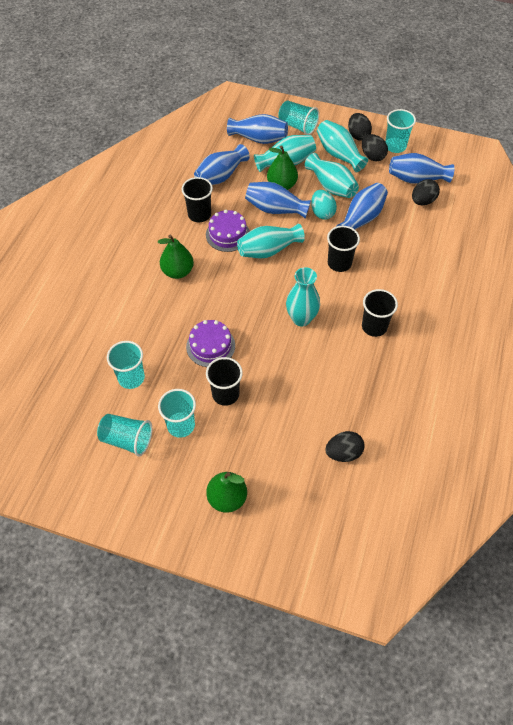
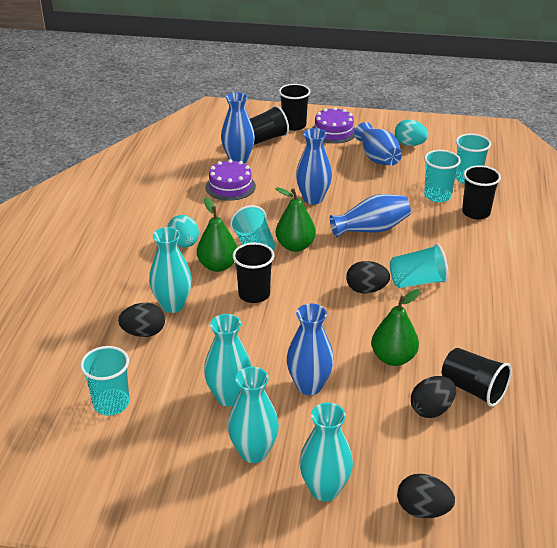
black cup: 4 -> 5
turquoise egg: 1 -> 2
turquoise vase: 5 -> 4

